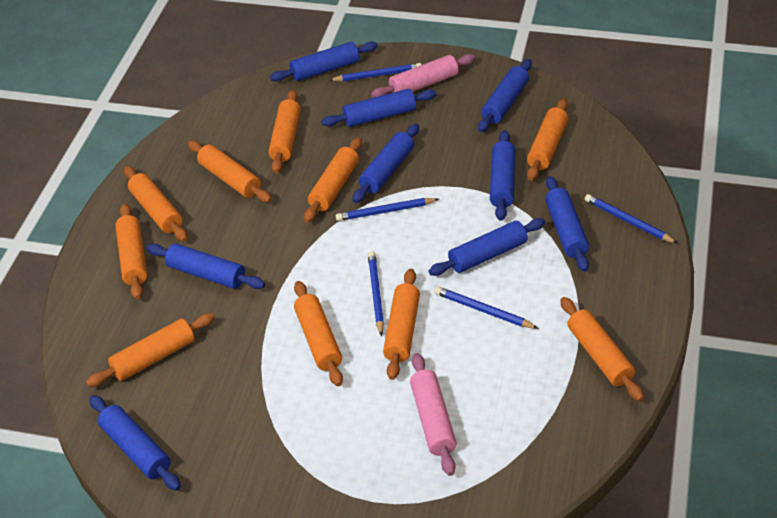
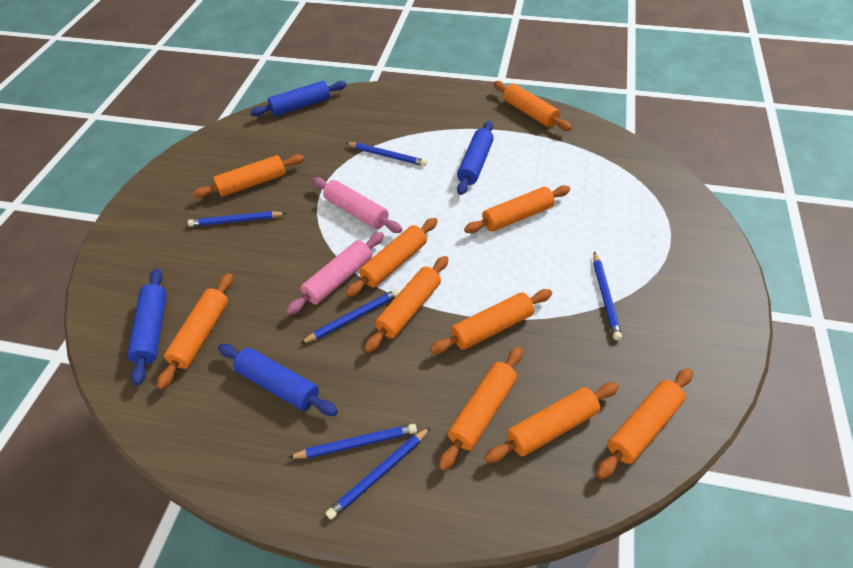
blue pencil: 5 -> 6
blue rolling pin: 9 -> 4

